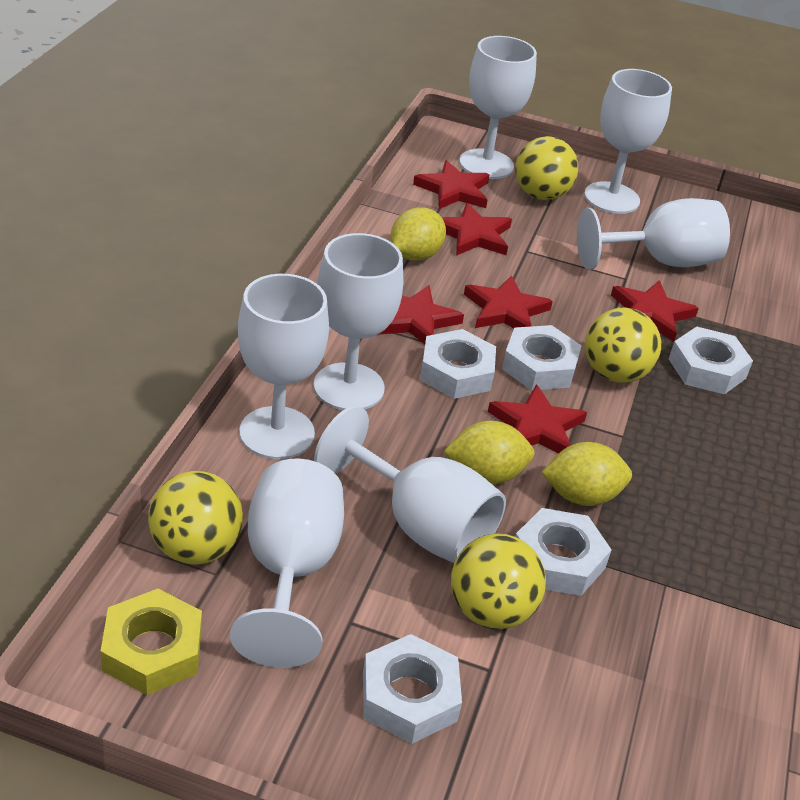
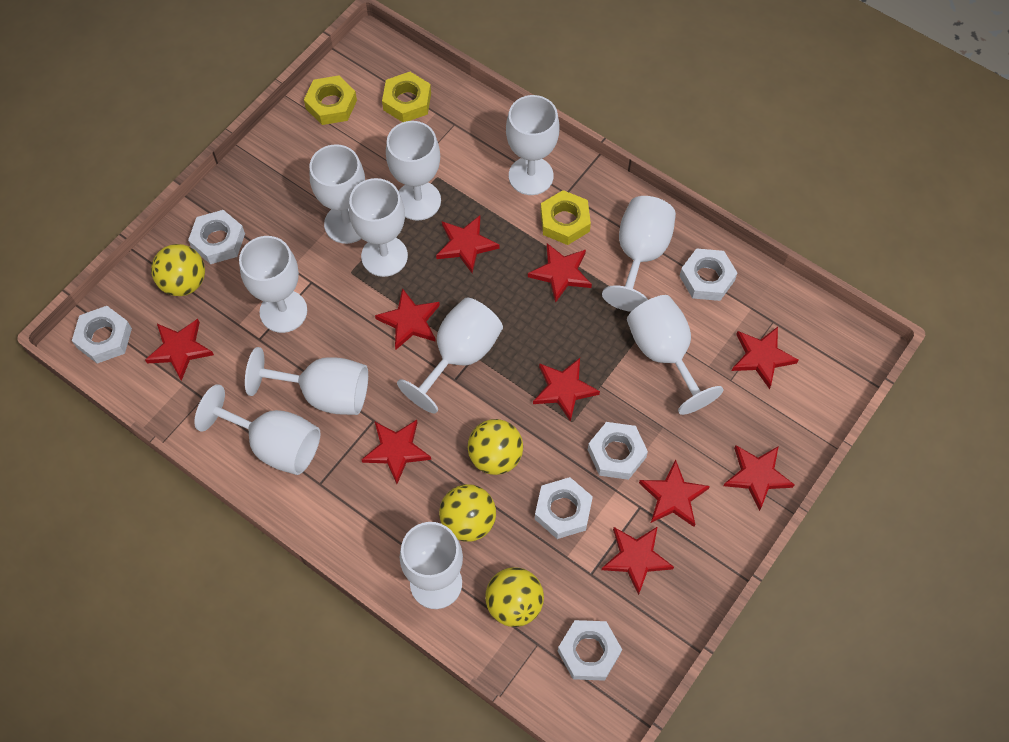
red star: 6 -> 10
white goblet: 7 -> 11
white nut: 5 -> 6
yellow lemon: 3 -> 0
yellow nut: 1 -> 3

